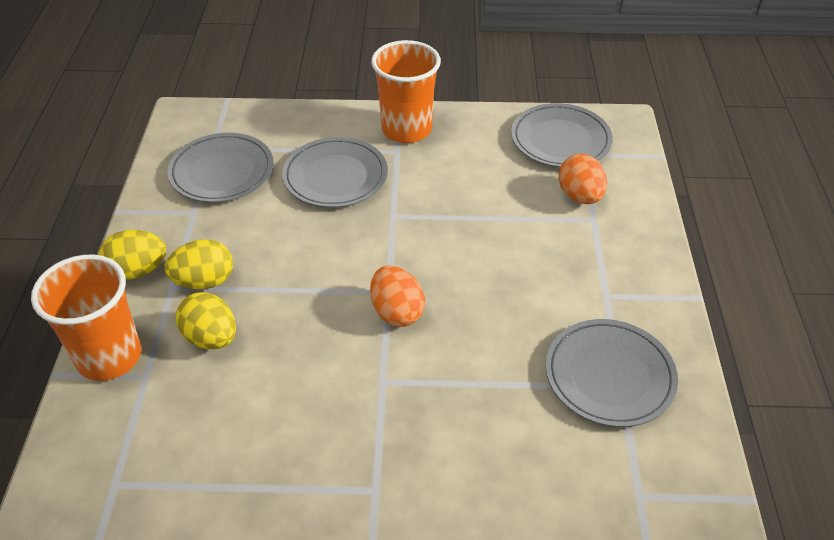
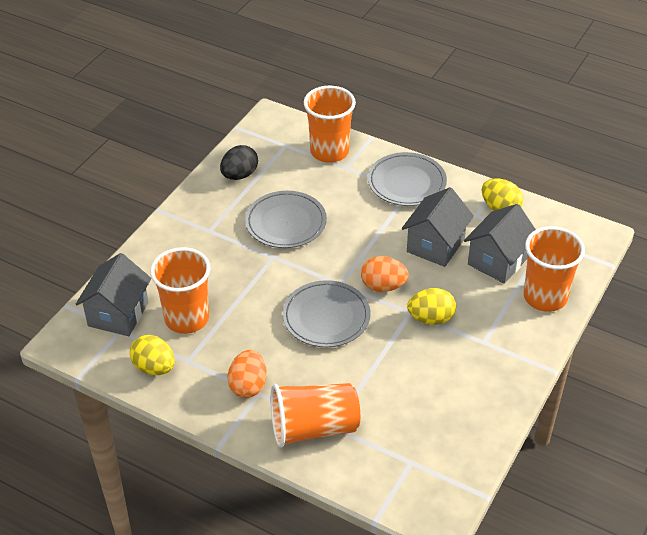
black egg: 0 -> 1
grey house: 0 -> 3
grey plate: 4 -> 3
orange cup: 2 -> 4

